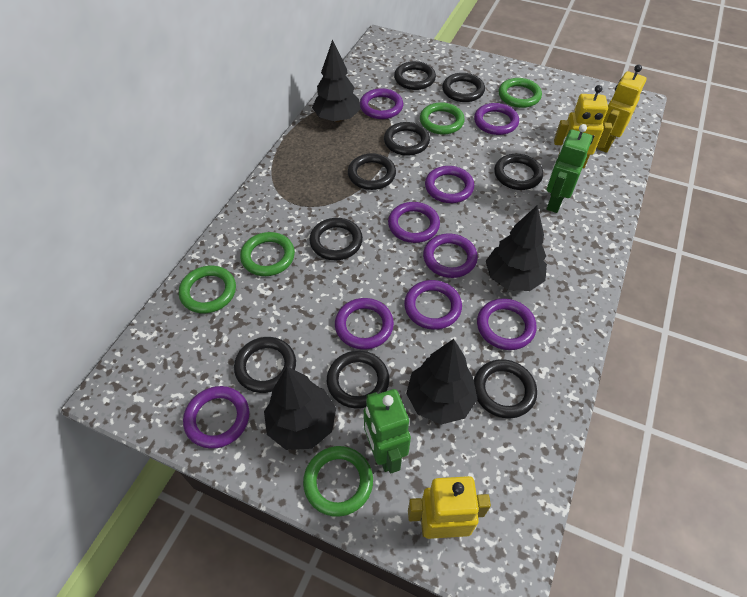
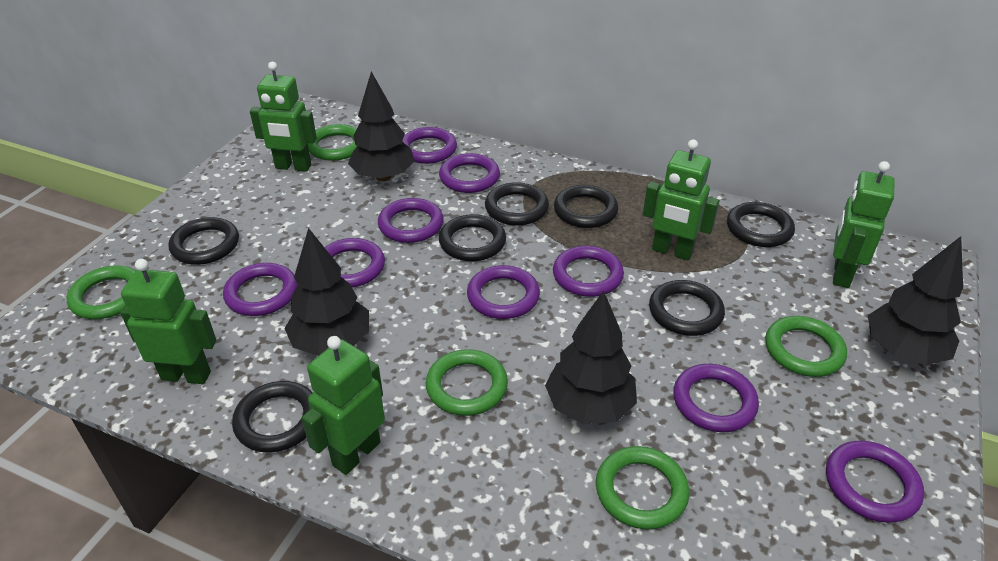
black ring: 9 -> 7
green robot: 2 -> 5
yellow robot: 3 -> 0

